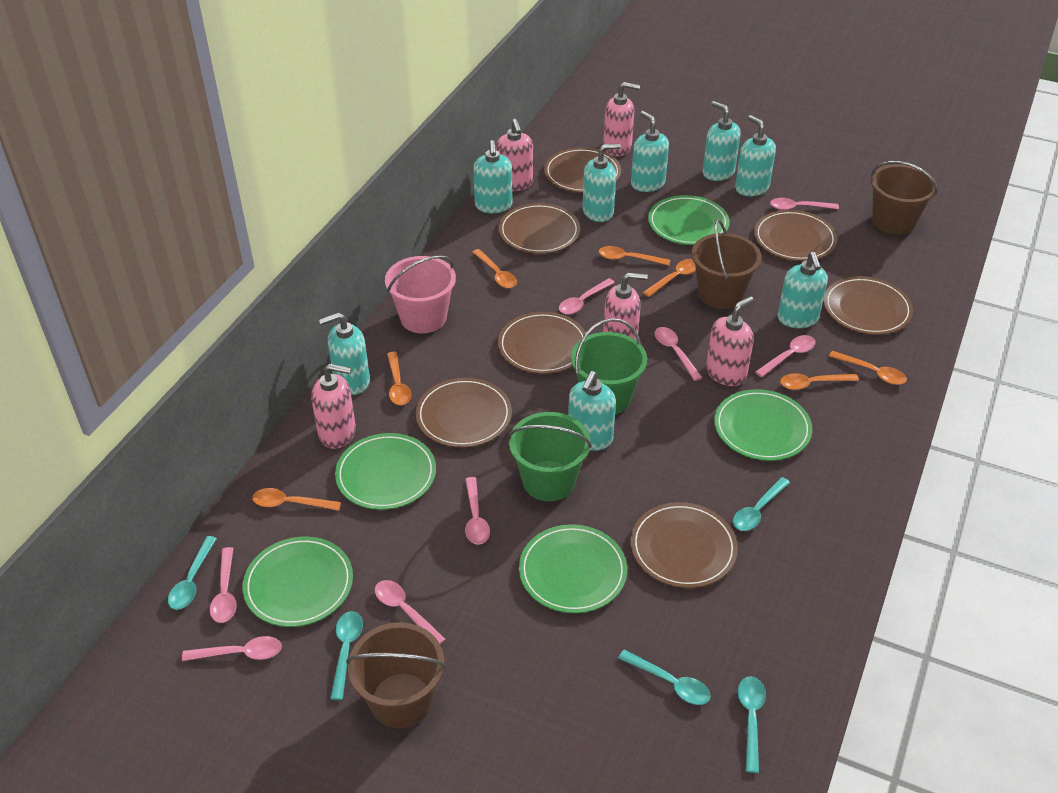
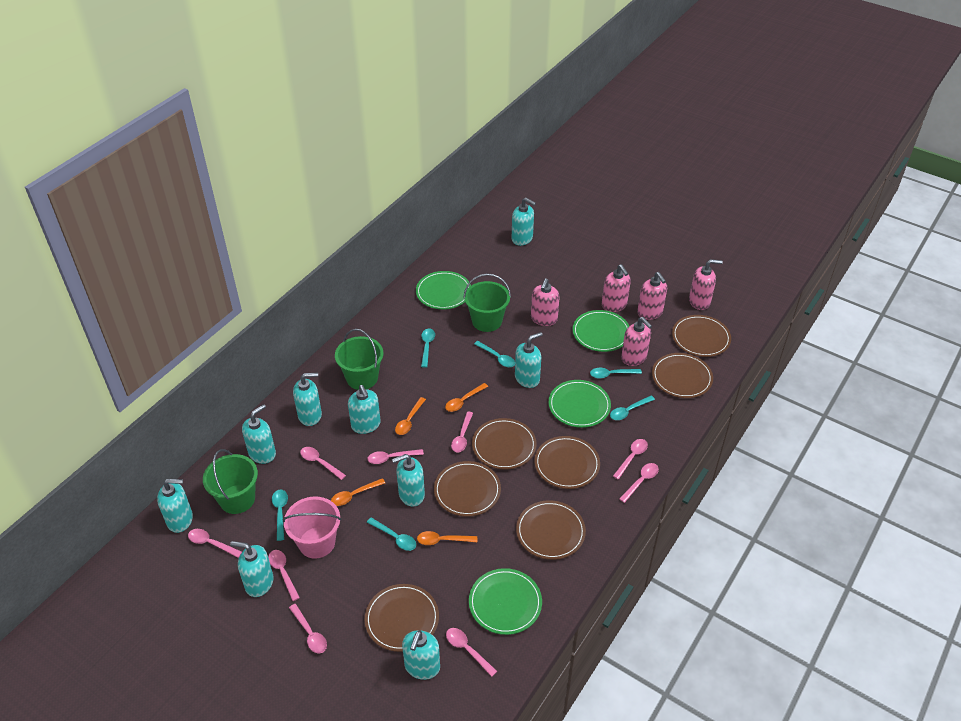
brown bucket: 3 -> 0
green bucket: 2 -> 3
green plate: 5 -> 4
orange spoon: 7 -> 4
pink spoon: 8 -> 9
turquoise soap dispenser: 8 -> 9
turquoise spoon: 5 -> 6

